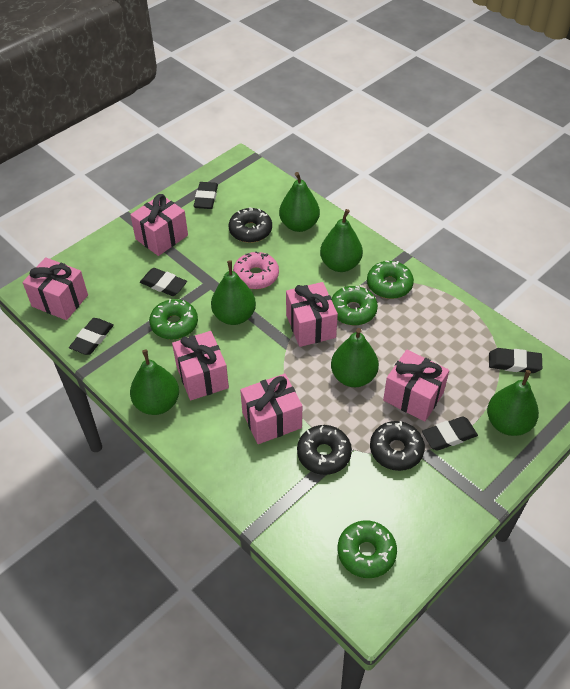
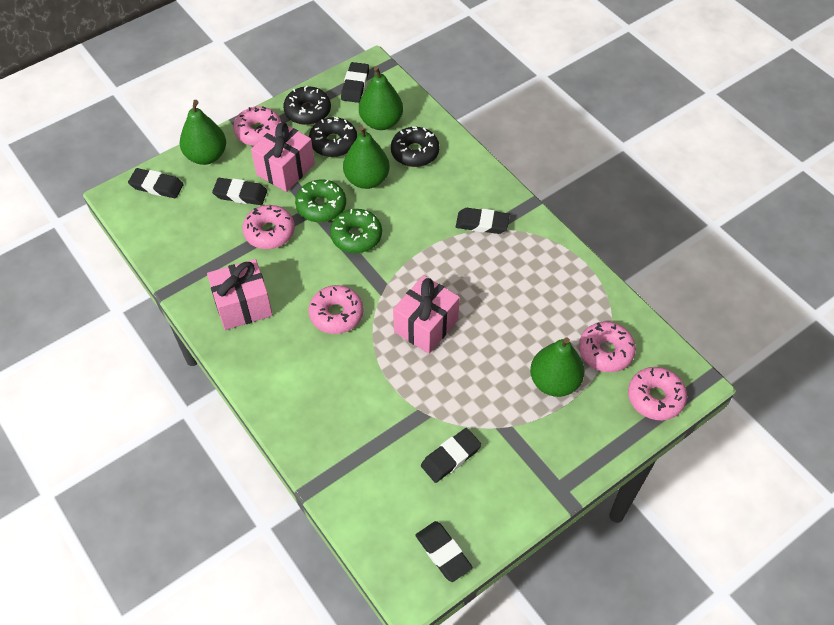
black eraser: 5 -> 6
green donut: 4 -> 2
green pear: 6 -> 4
pink donut: 1 -> 5
pink gift: 6 -> 3

